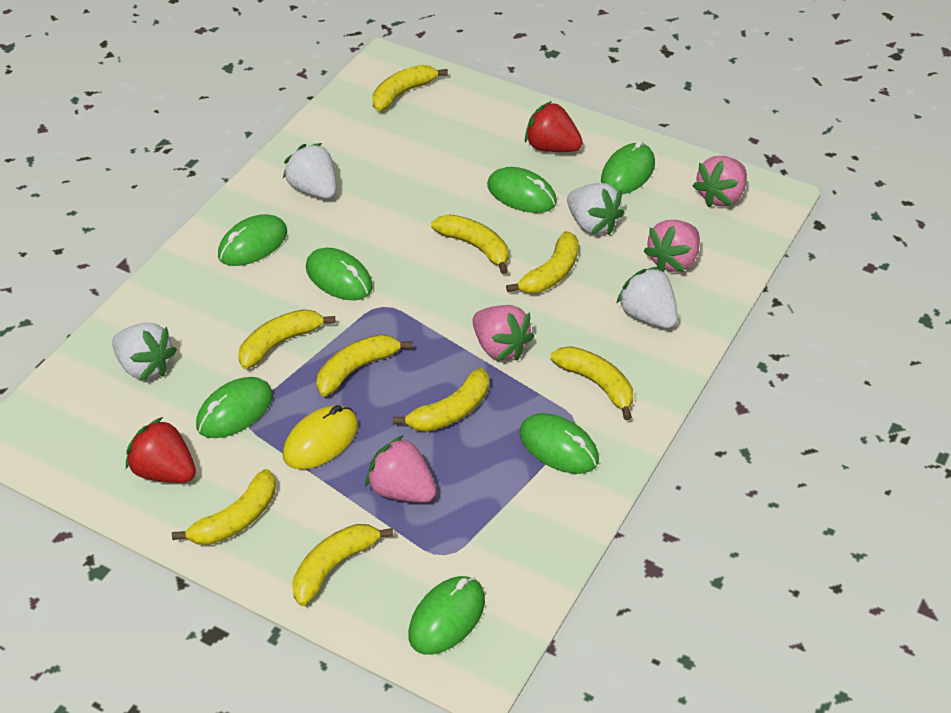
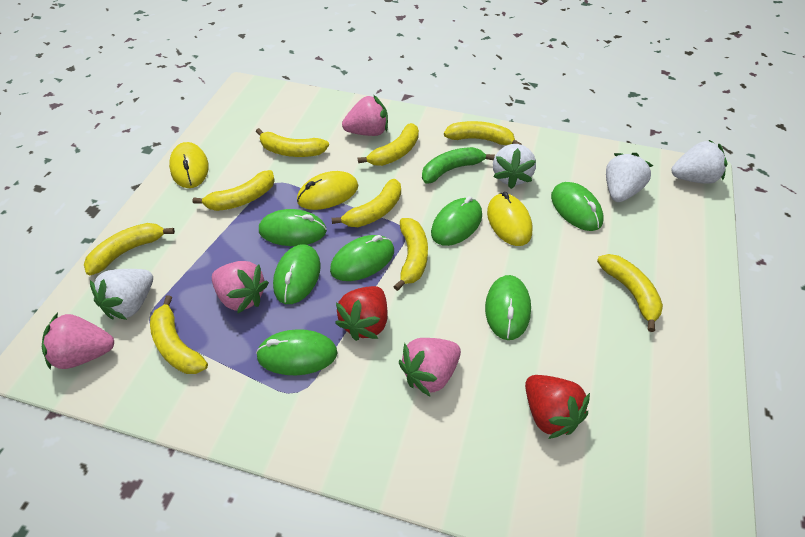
green banana: 0 -> 1
yellow mouse: 1 -> 3

